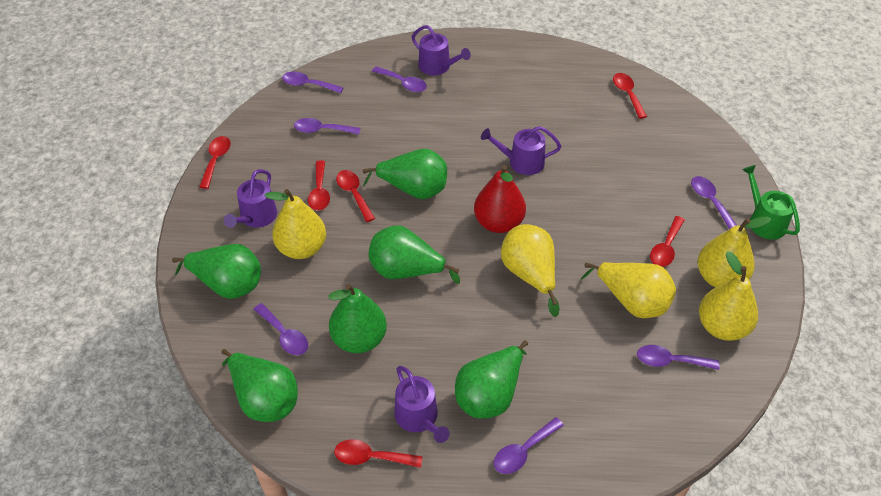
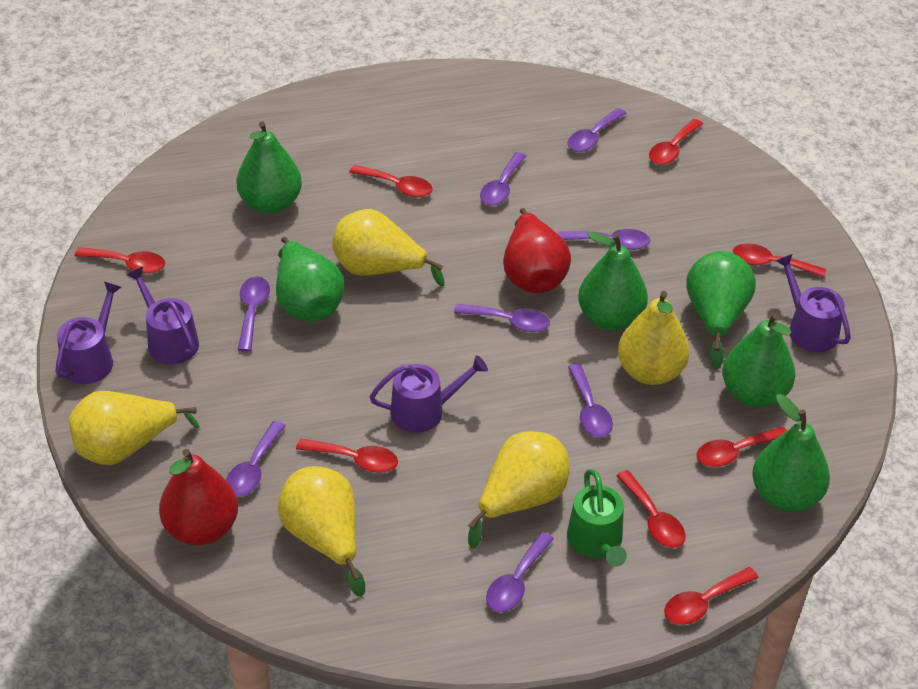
purple spoon: 7 -> 8
red pear: 1 -> 2
red spoon: 6 -> 8

